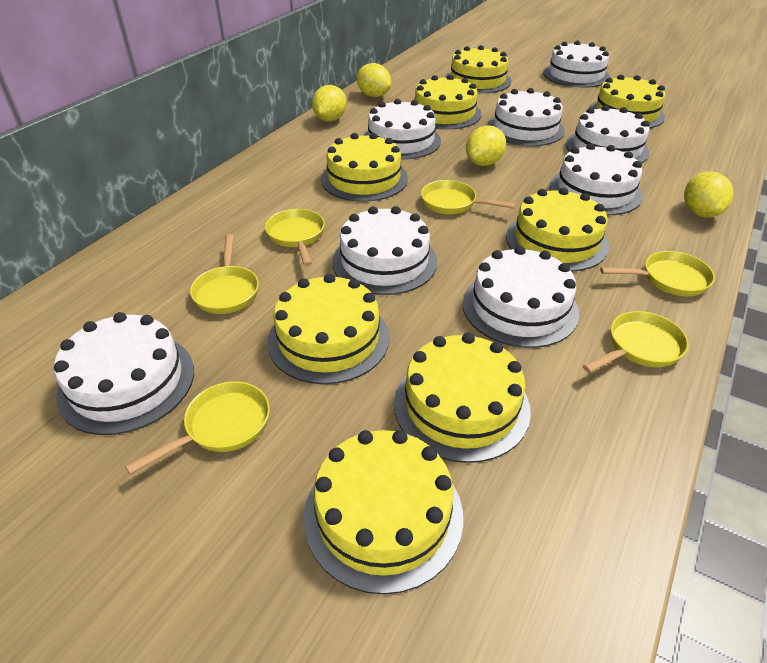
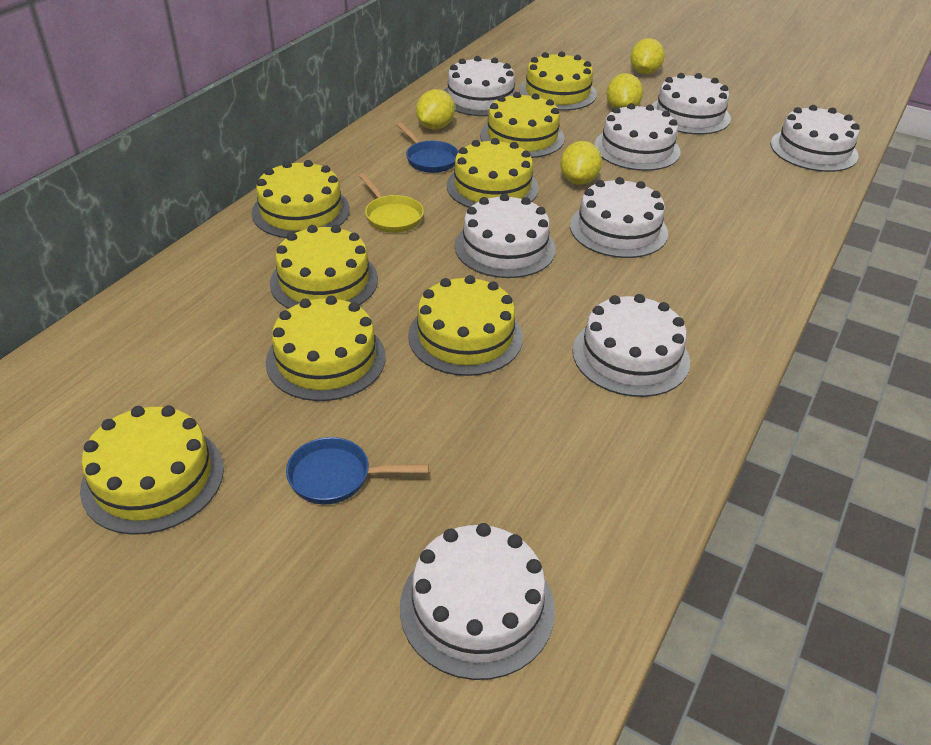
blue pan: 0 -> 2
yellow pan: 6 -> 1

